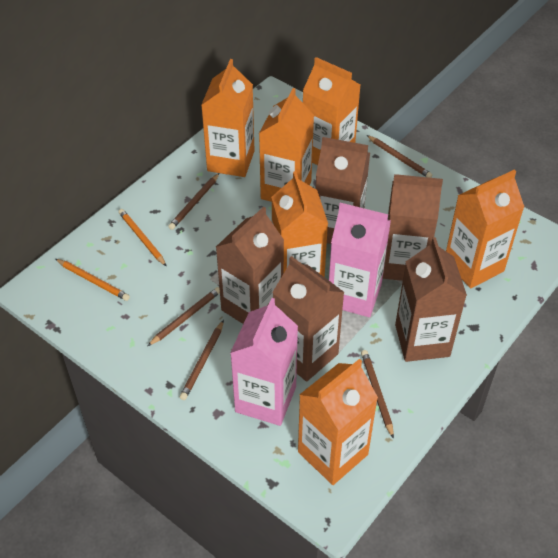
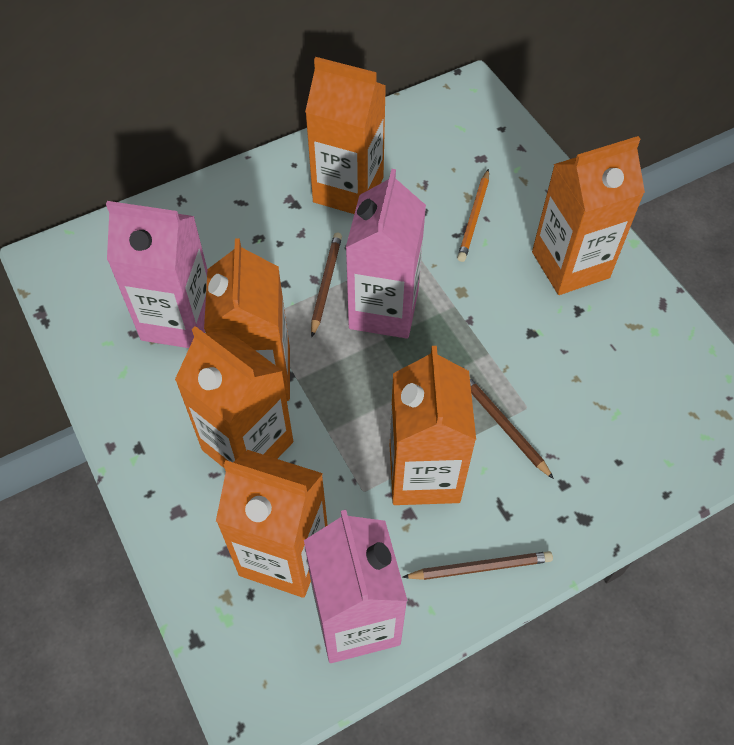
brown carton: 5 -> 0
brown pencil: 5 -> 3
orange pencil: 2 -> 1
pink carton: 2 -> 3

